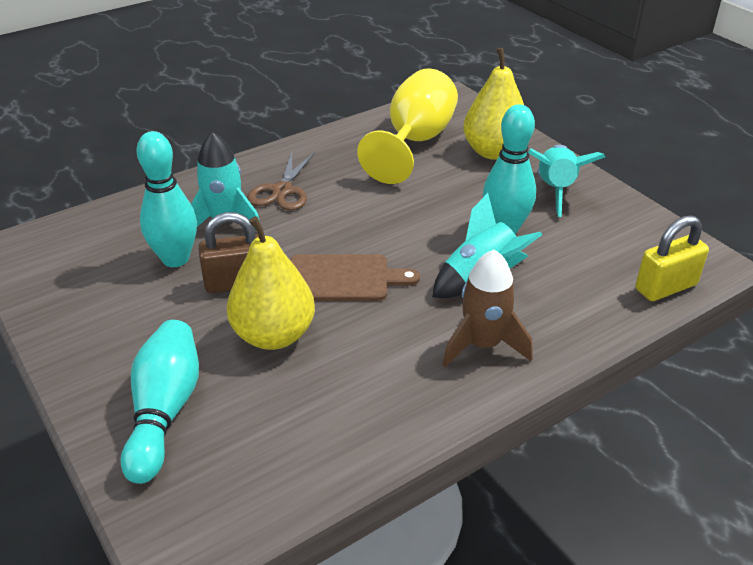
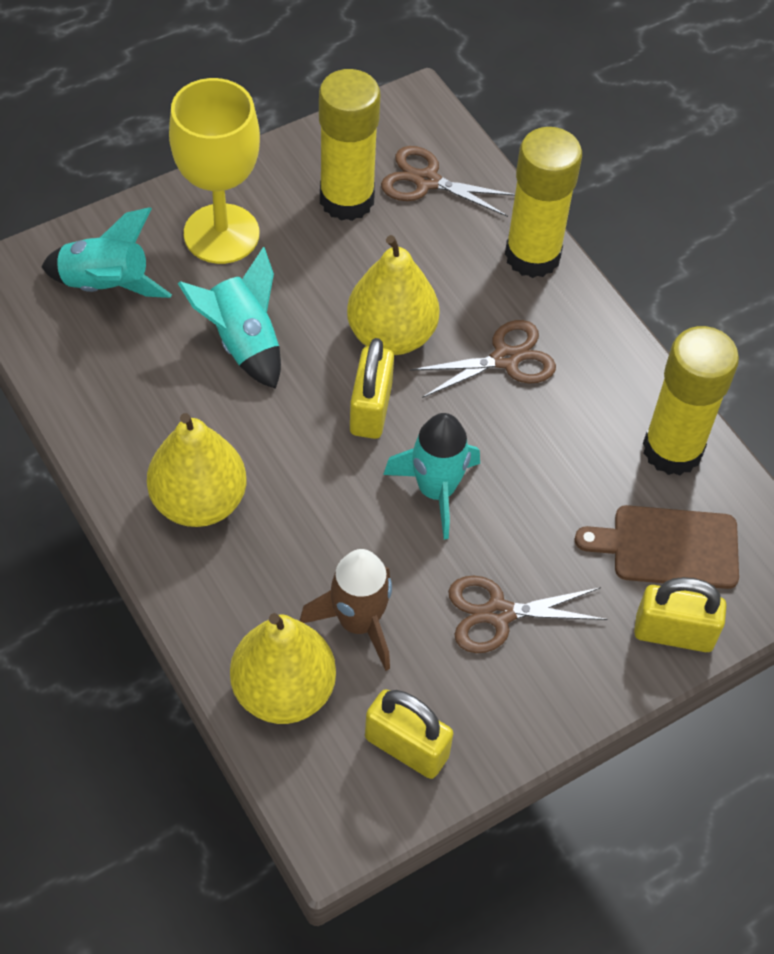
brown padlock: 1 -> 0
brown scissors: 1 -> 3
turquoise bowling pin: 3 -> 0
yellow glue stick: 0 -> 3
yellow padlock: 1 -> 3
yellow pear: 2 -> 3

